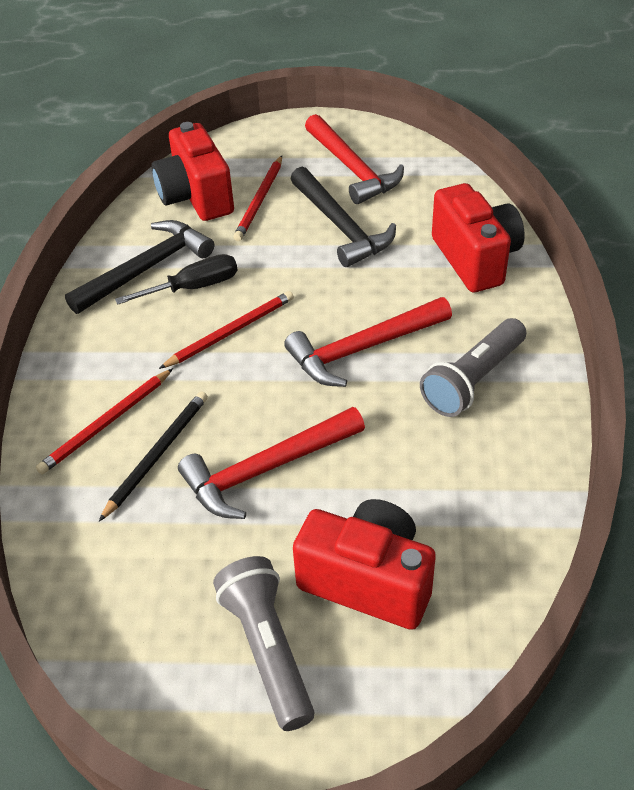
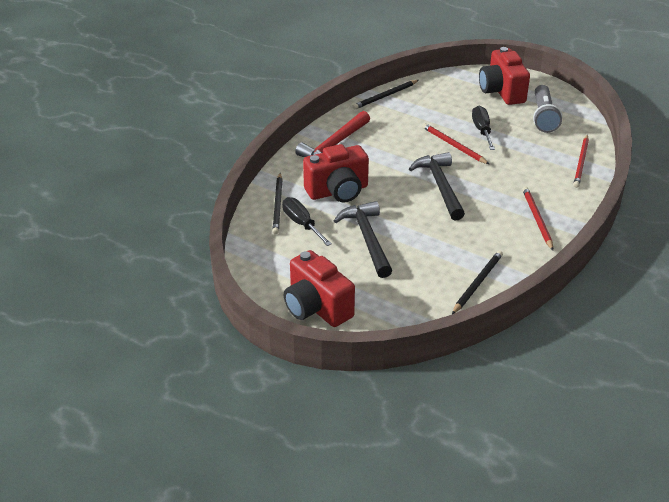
black pencil: 1 -> 3
black screwdriver: 1 -> 2
grey flashlight: 2 -> 1
red hammer: 3 -> 1

